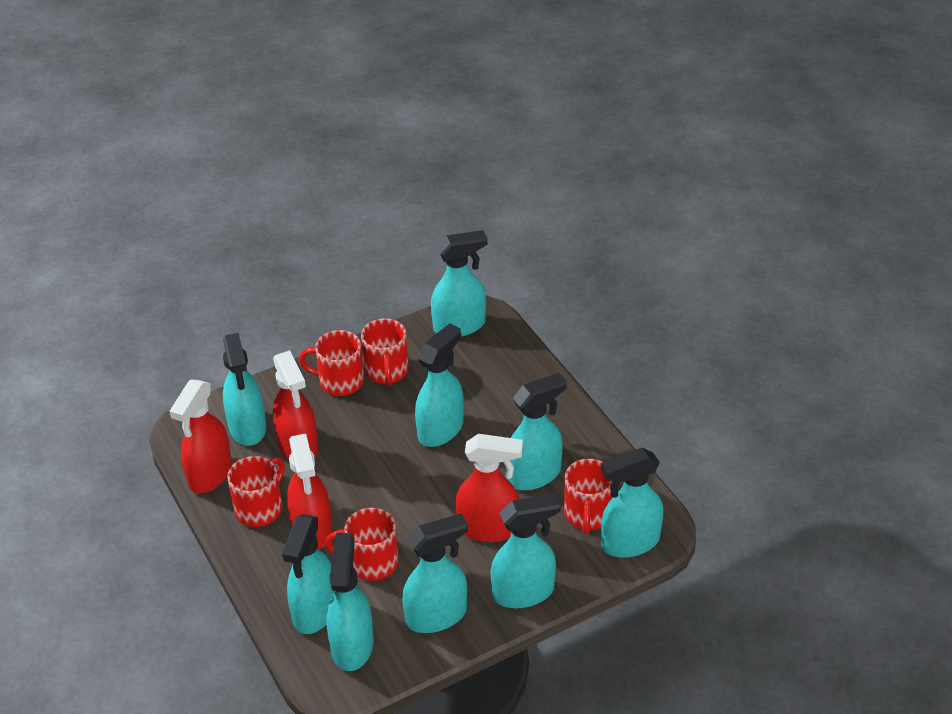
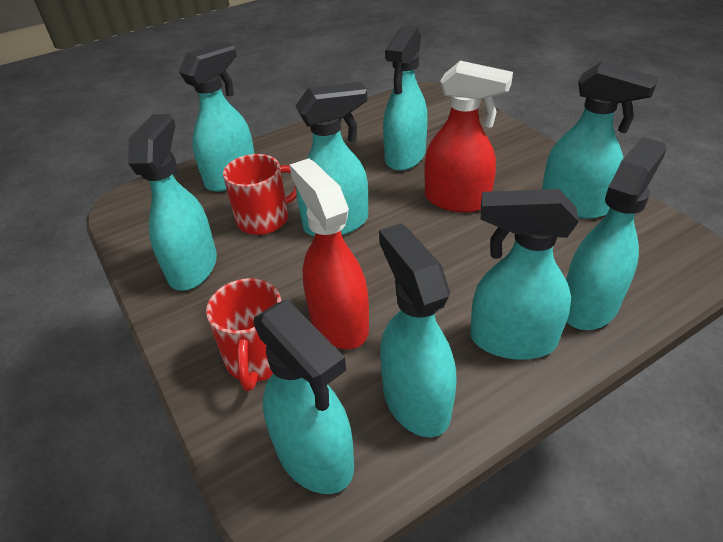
red mug: 5 -> 2
red spray bottle: 4 -> 2

